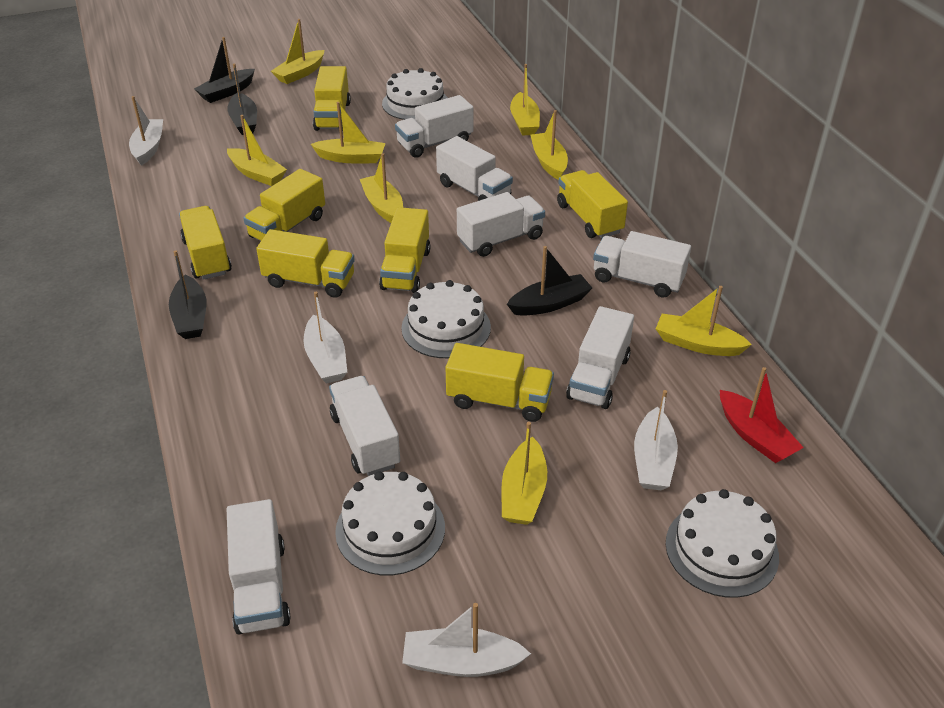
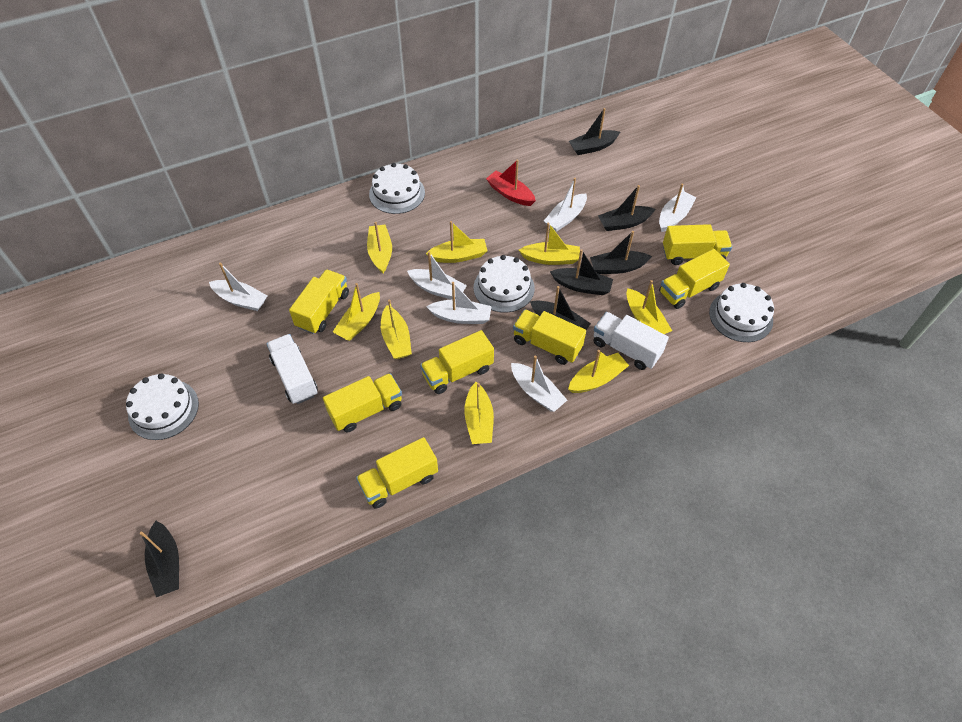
black boat: 4 -> 6
white boat: 4 -> 6
white truck: 7 -> 2

